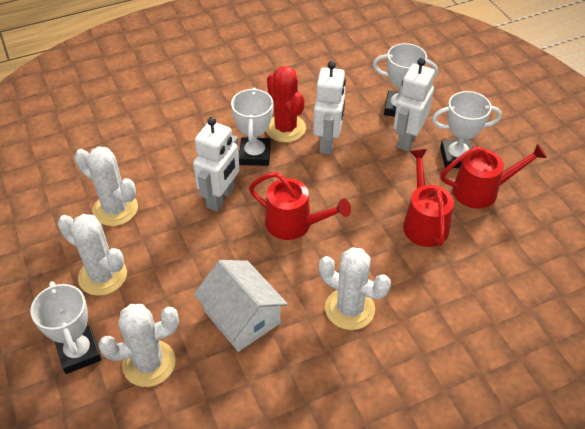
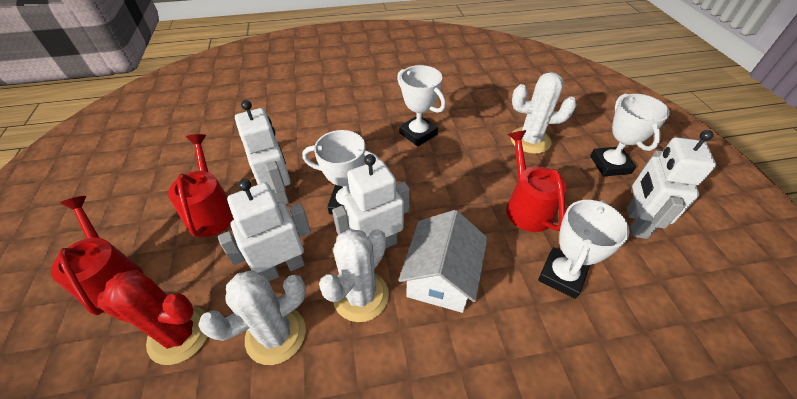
white cactus: 4 -> 3
white robot: 3 -> 4

